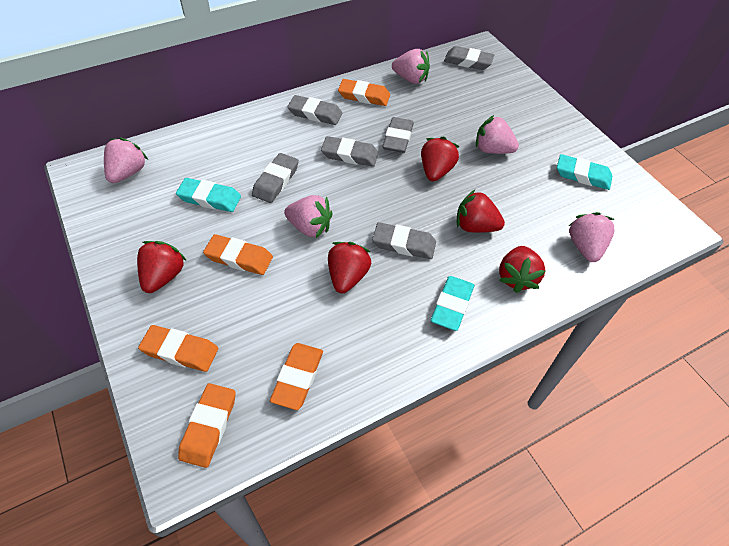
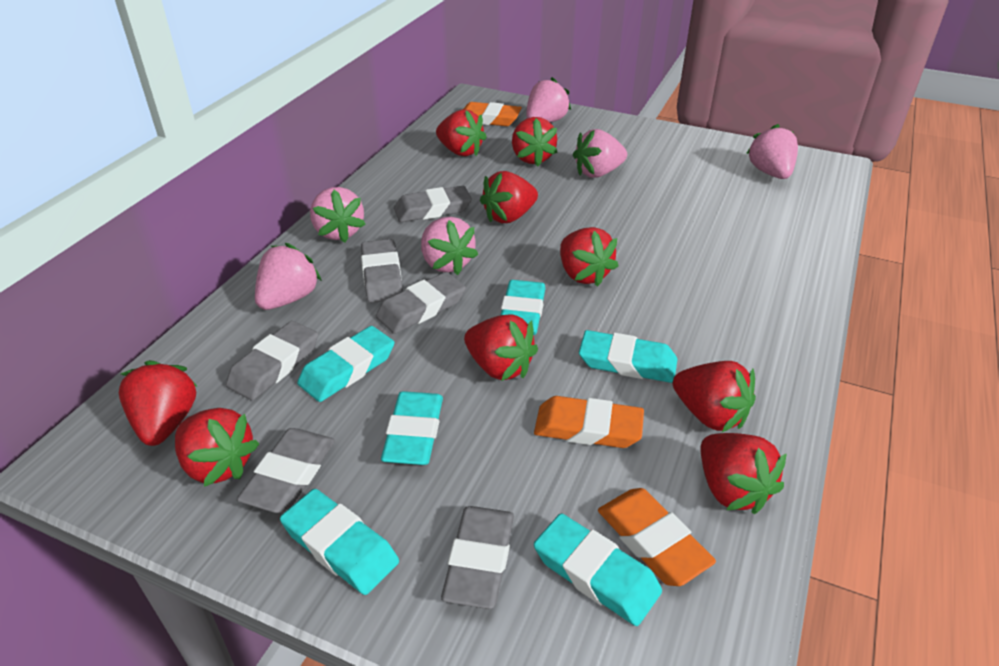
orange eraser: 5 -> 3
pink strawberry: 5 -> 6
red strawberry: 5 -> 9
turquoise eraser: 3 -> 6

